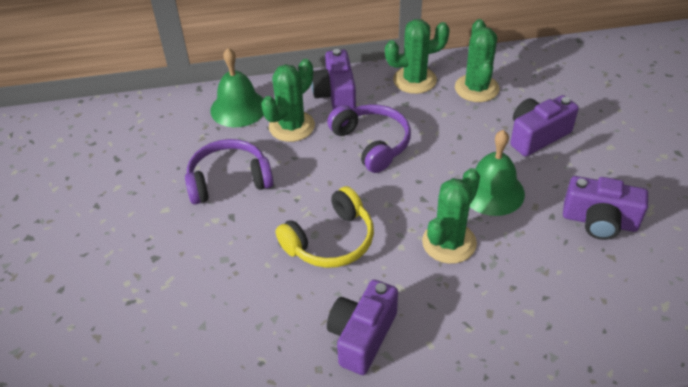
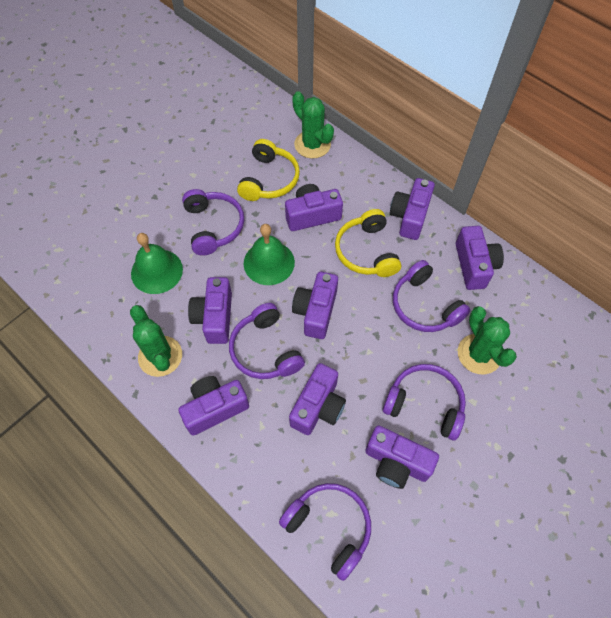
green cactus: 4 -> 3
purple camera: 4 -> 8
purple headphones: 2 -> 5
yellow headphones: 1 -> 2

